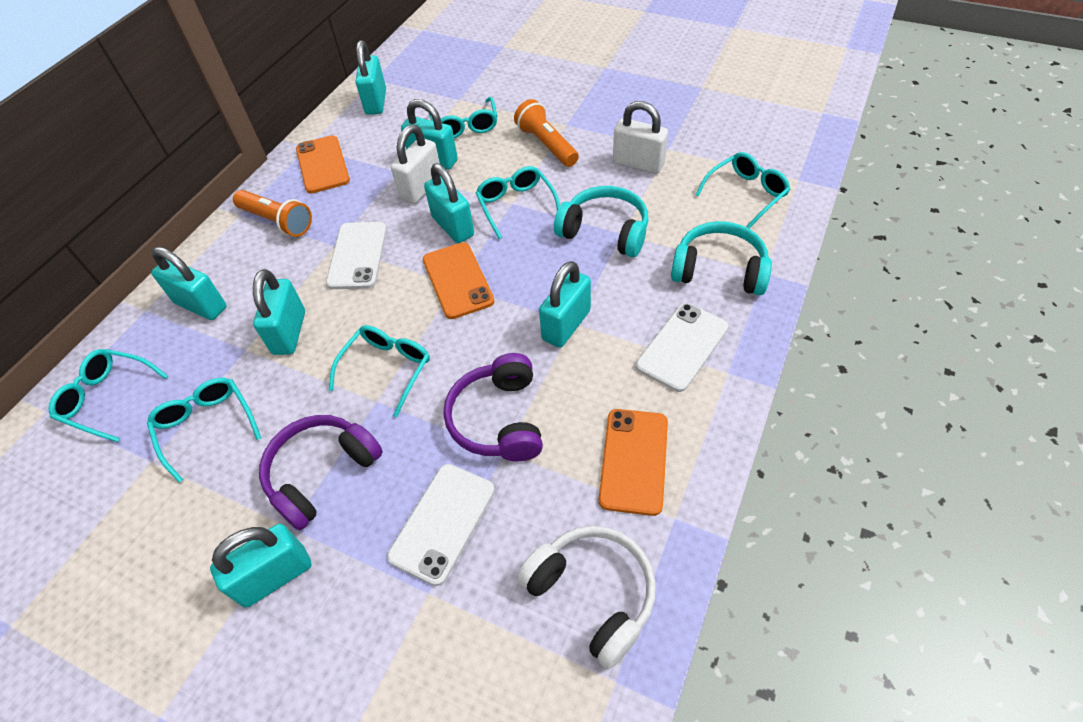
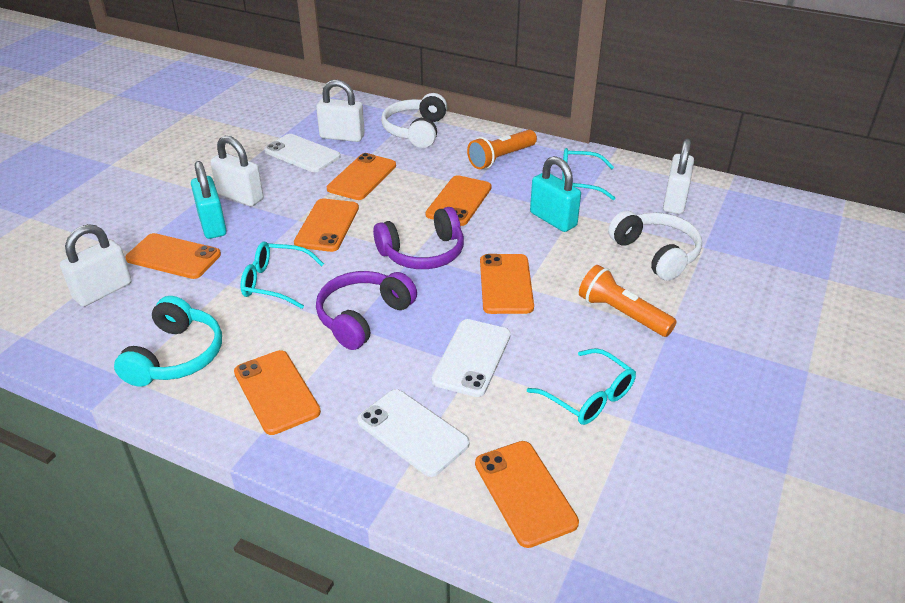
orange phone: 3 -> 7
turquoise glasses: 6 -> 3
turquoise headphones: 2 -> 1
turquoise padlock: 7 -> 2
white headphones: 1 -> 2
white padlock: 2 -> 4

